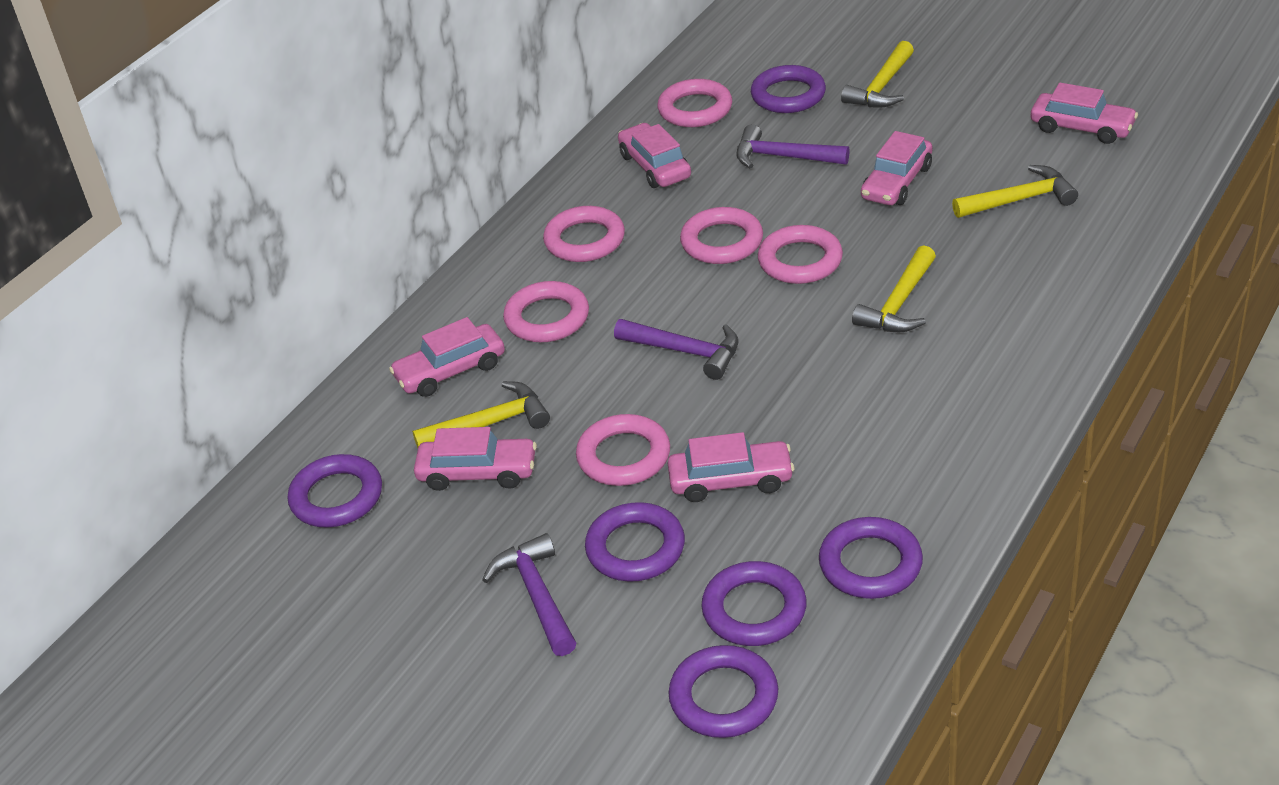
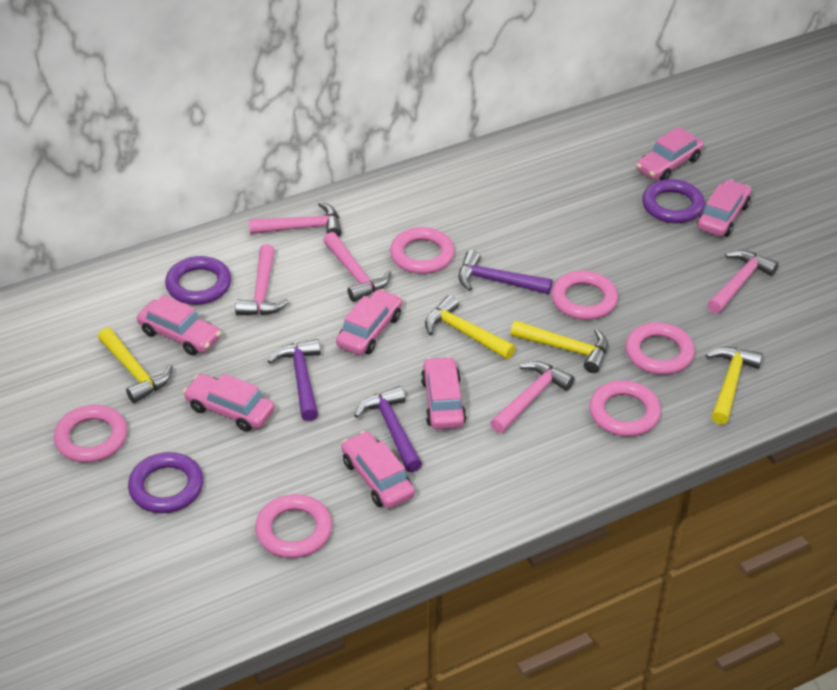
pink car: 6 -> 7
pink hammer: 0 -> 5
purple ring: 6 -> 3

